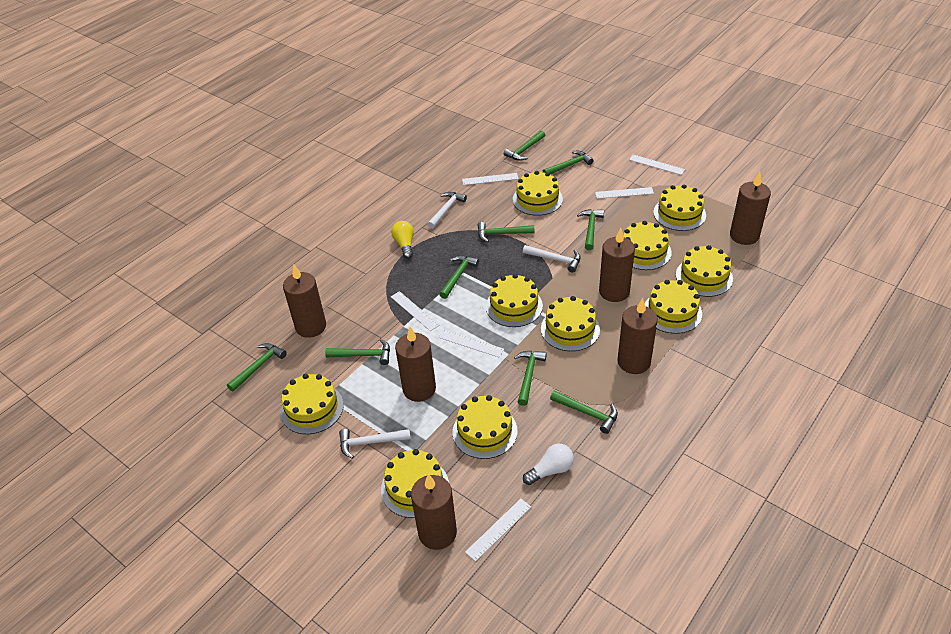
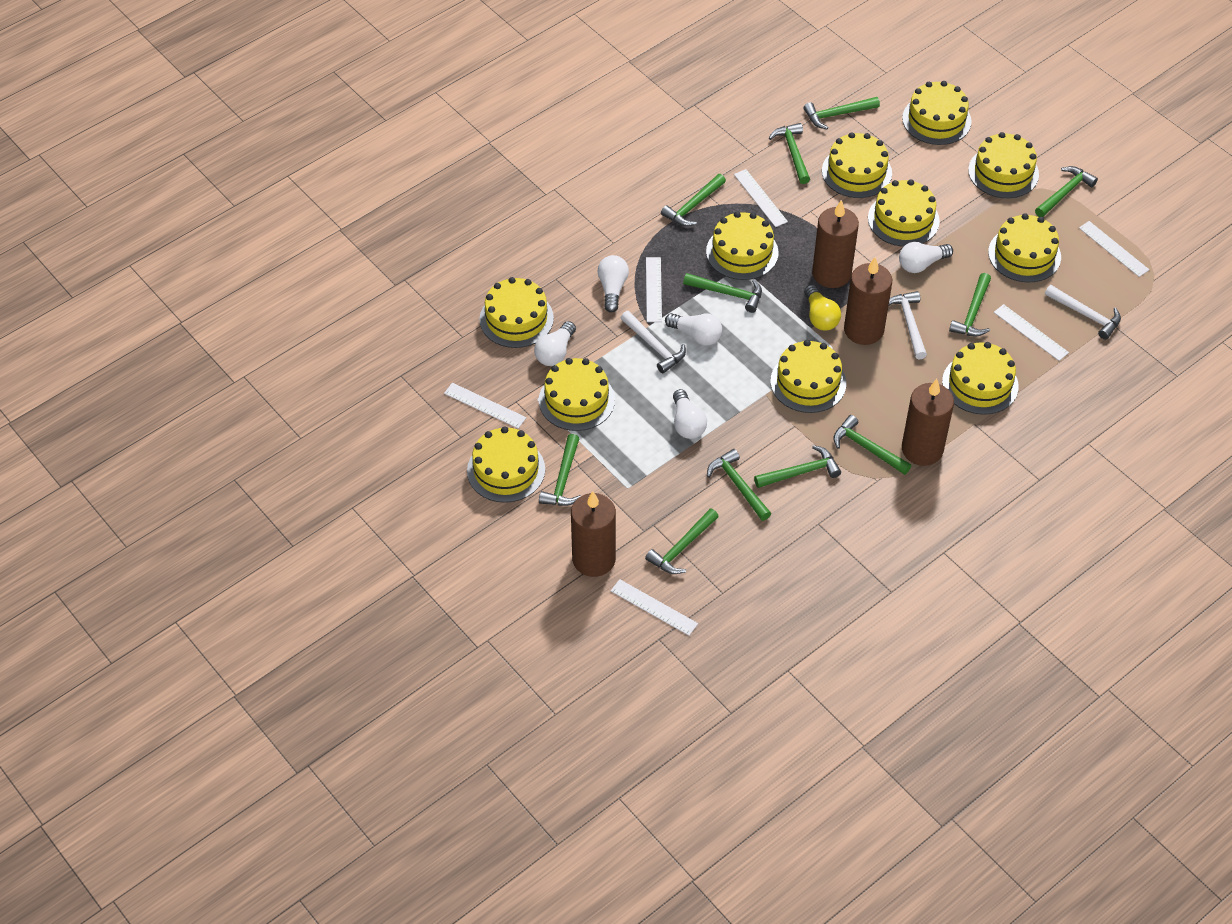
brown candle: 6 -> 4
green hammer: 9 -> 11
white light bulb: 1 -> 5
yellow cake: 10 -> 11

